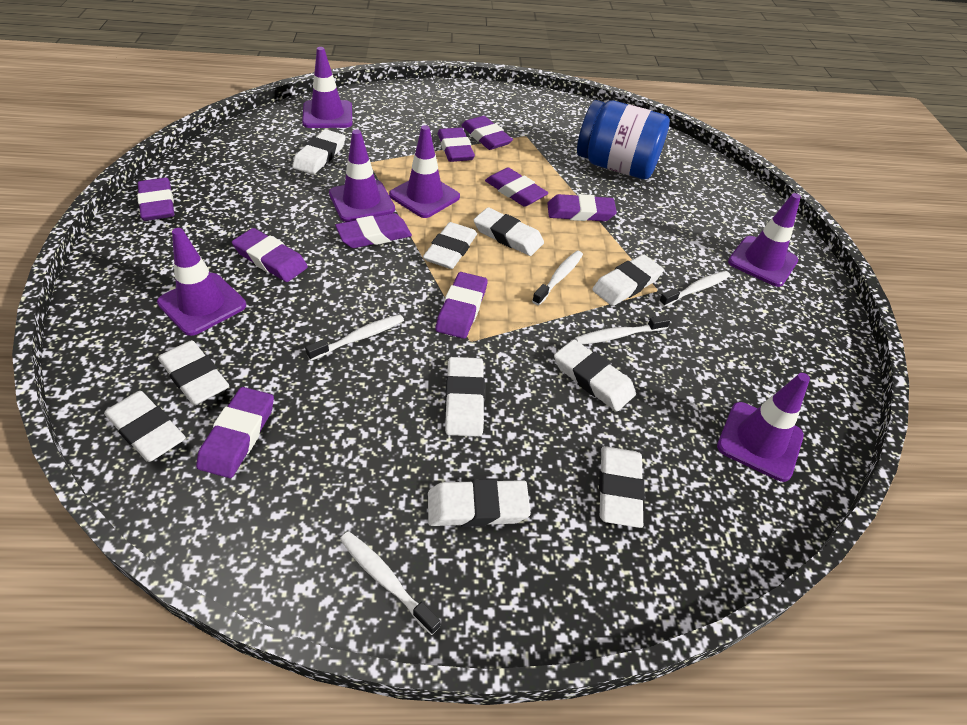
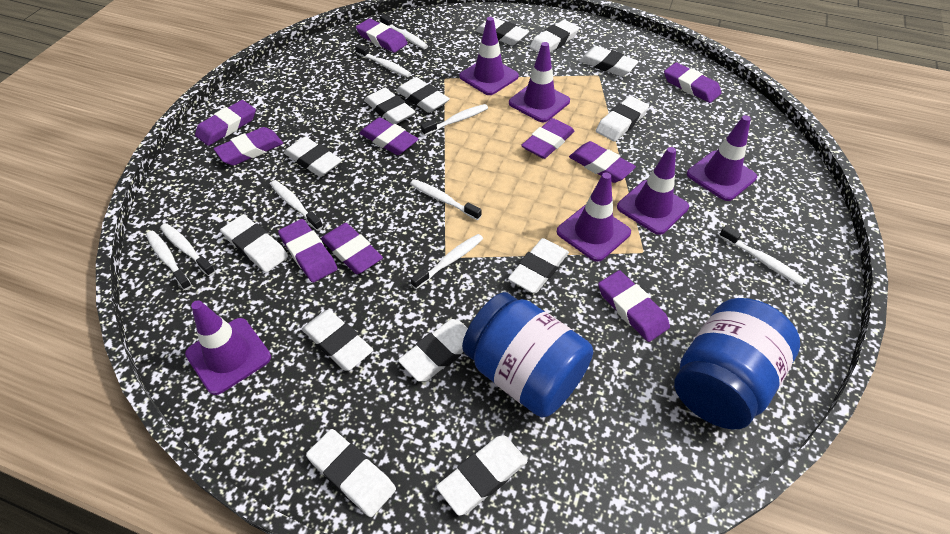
blue jar: 1 -> 2
purple eraser: 9 -> 10
white eraser: 10 -> 13
white toothbrush: 5 -> 9

